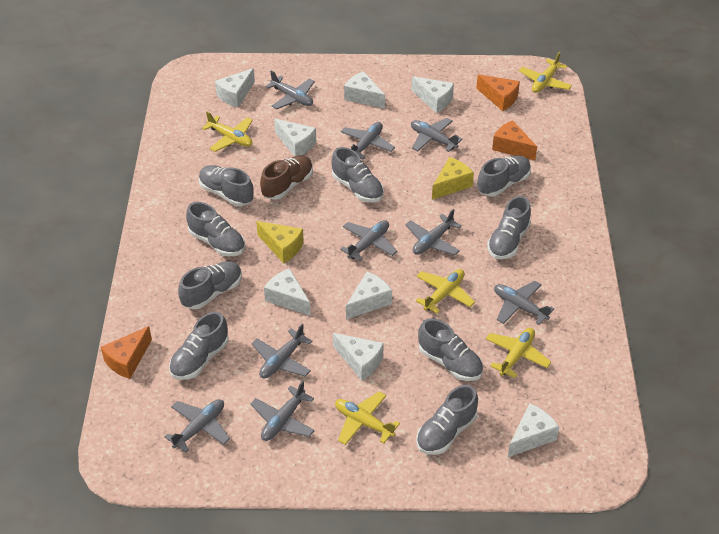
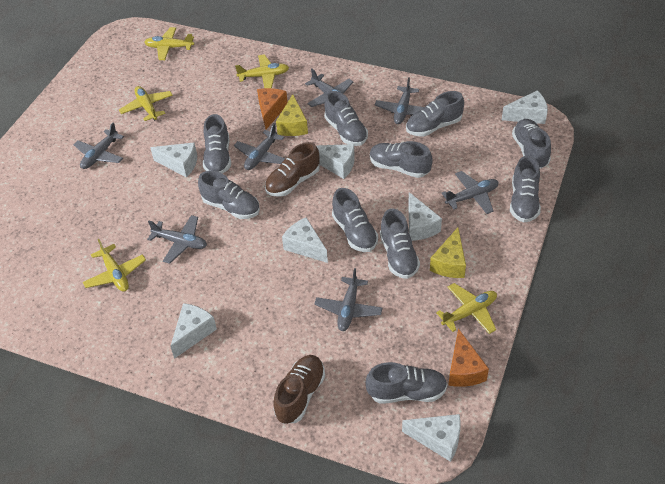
brown shoe: 1 -> 2
grey plane: 9 -> 7
grey shoe: 9 -> 10
orange cheese: 3 -> 2
white cheese: 8 -> 7

